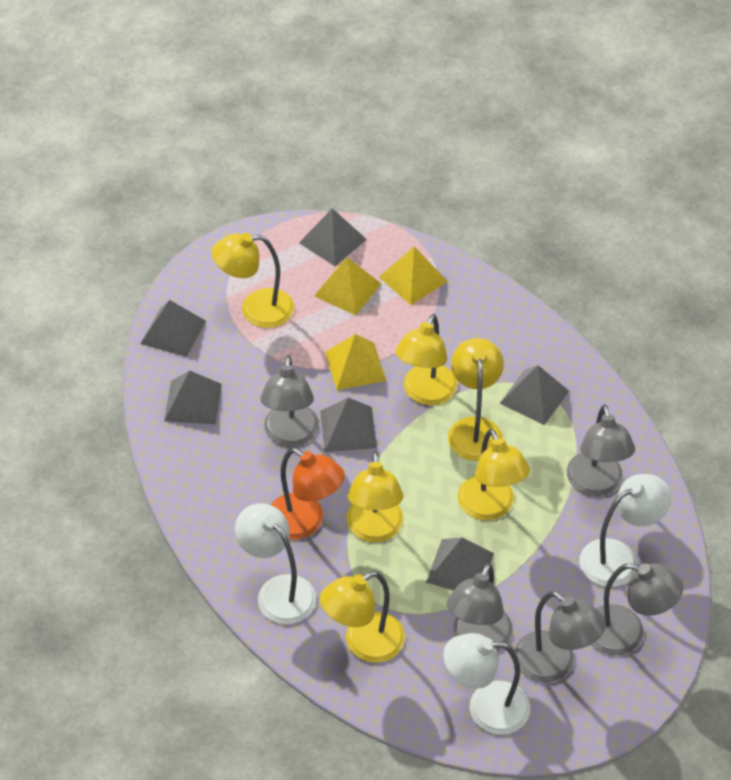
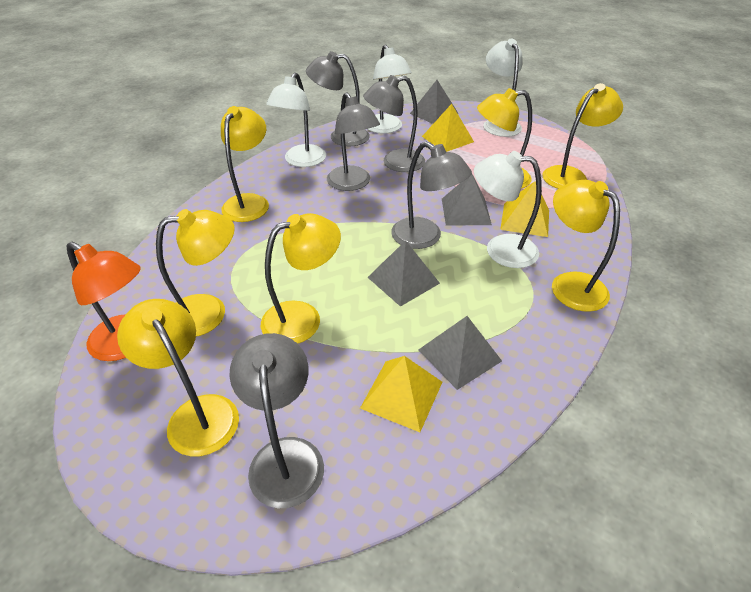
grey pyramid: 6 -> 4
white lamp: 3 -> 4
yellow lamp: 6 -> 7

